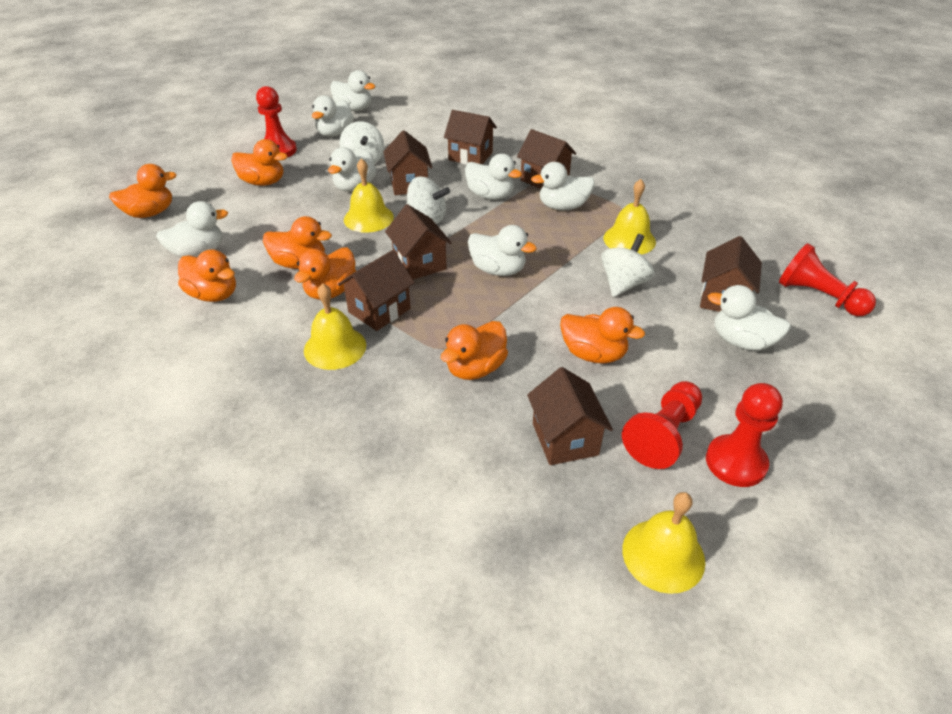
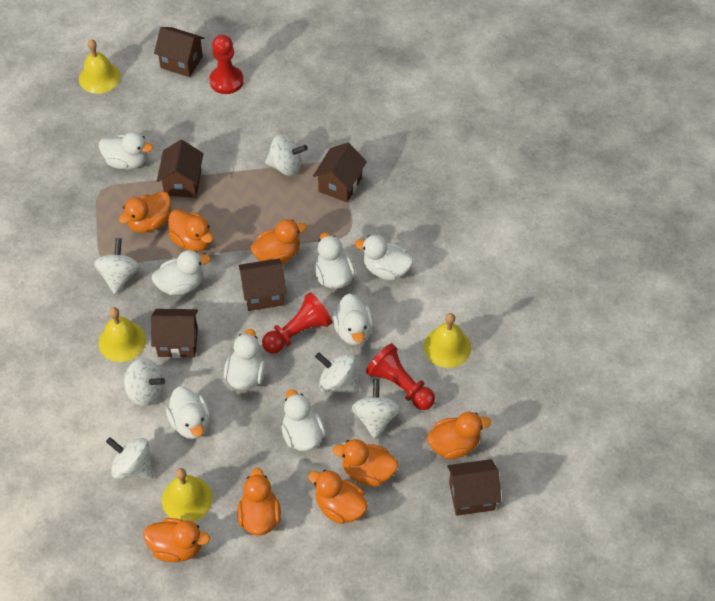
brown house: 7 -> 6
orange duck: 7 -> 8
red pawn: 4 -> 3
white spinning top: 3 -> 6

